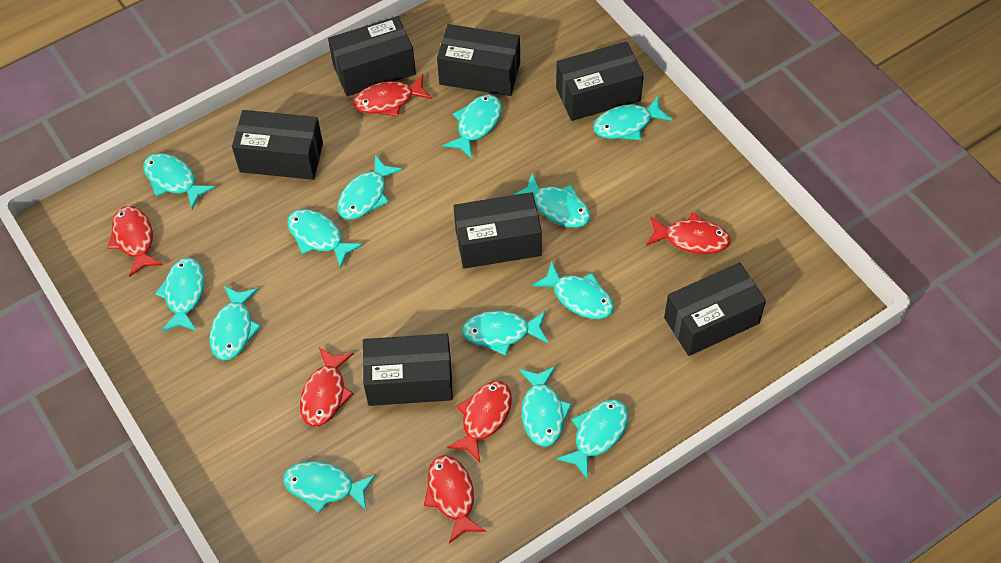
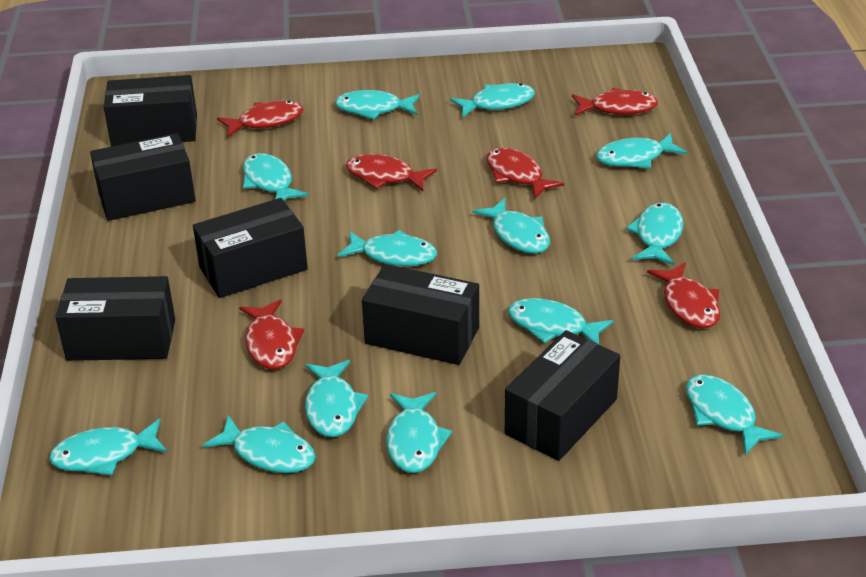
black box: 7 -> 6

